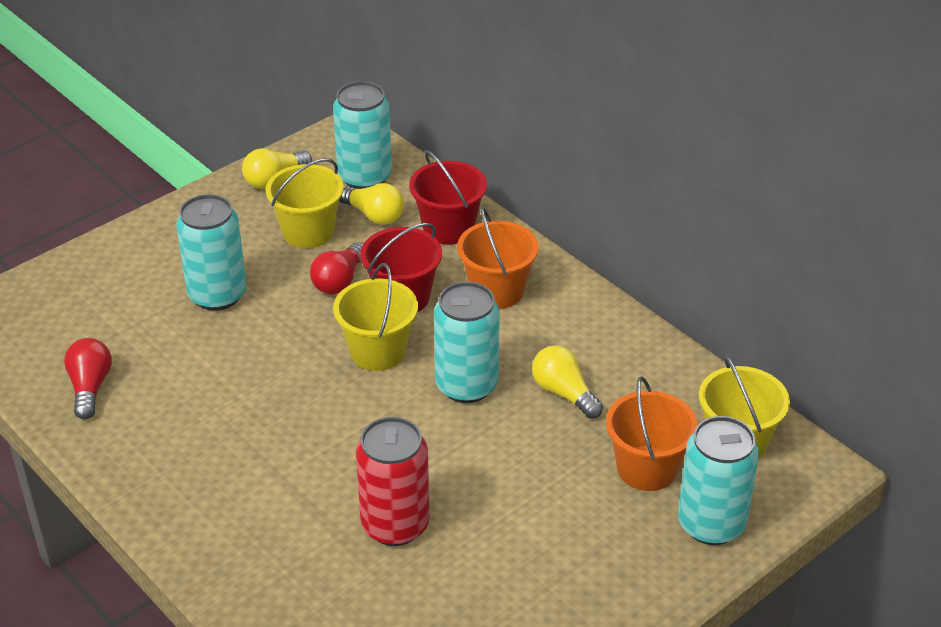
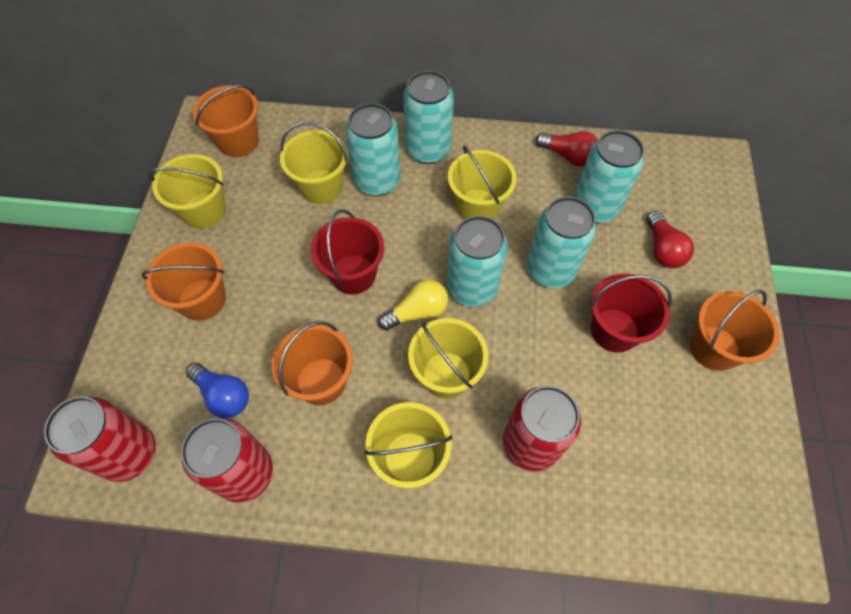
blue light bulb: 0 -> 1
orange bucket: 2 -> 4
red can: 1 -> 3
turquoise can: 4 -> 5
yellow bucket: 3 -> 5
yellow light bulb: 3 -> 1

